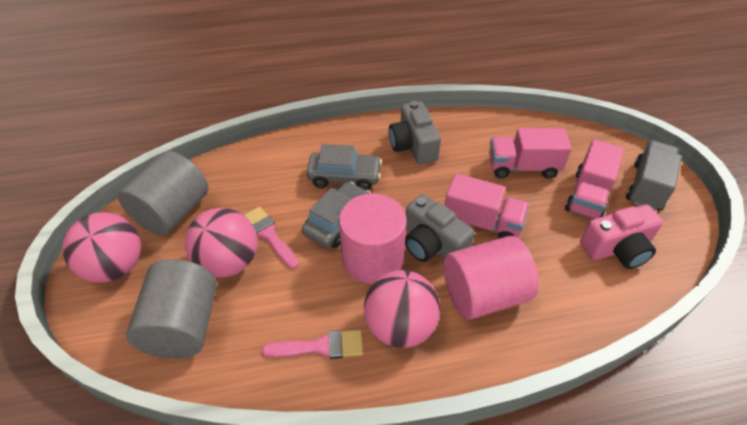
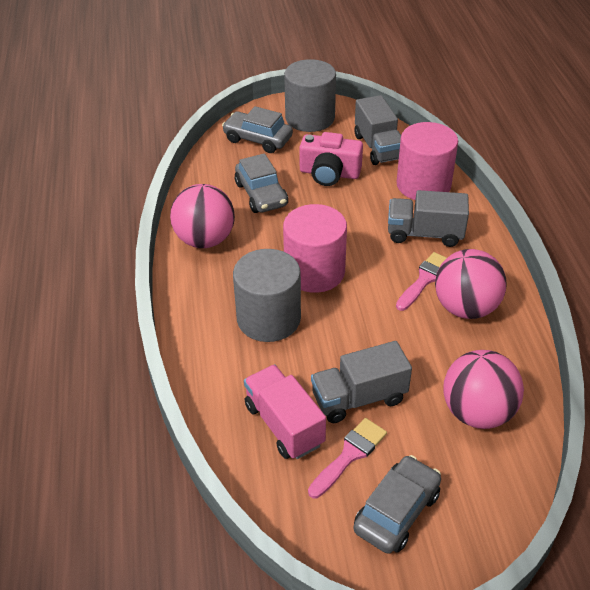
grey camera: 2 -> 0
grey car: 2 -> 3
grey truck: 1 -> 3
pink truck: 3 -> 1

